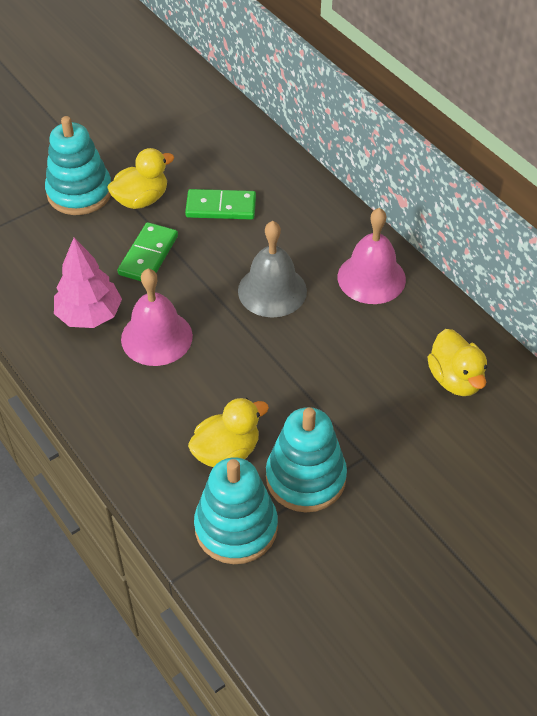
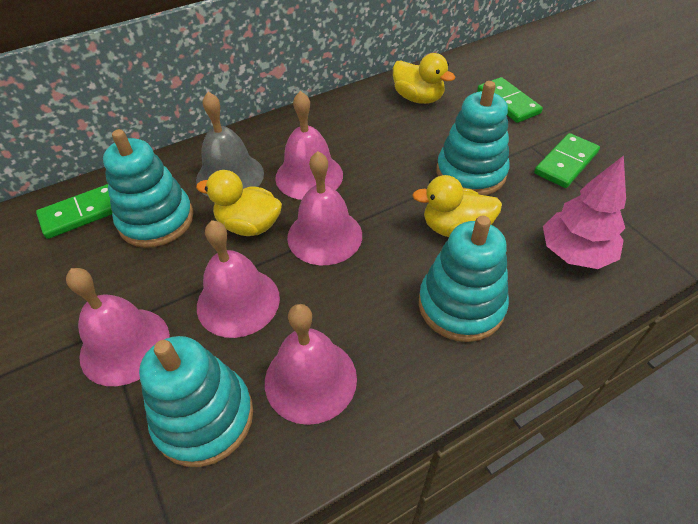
green domino: 2 -> 3
pink bell: 2 -> 5
turquoise stacking toy: 3 -> 4

